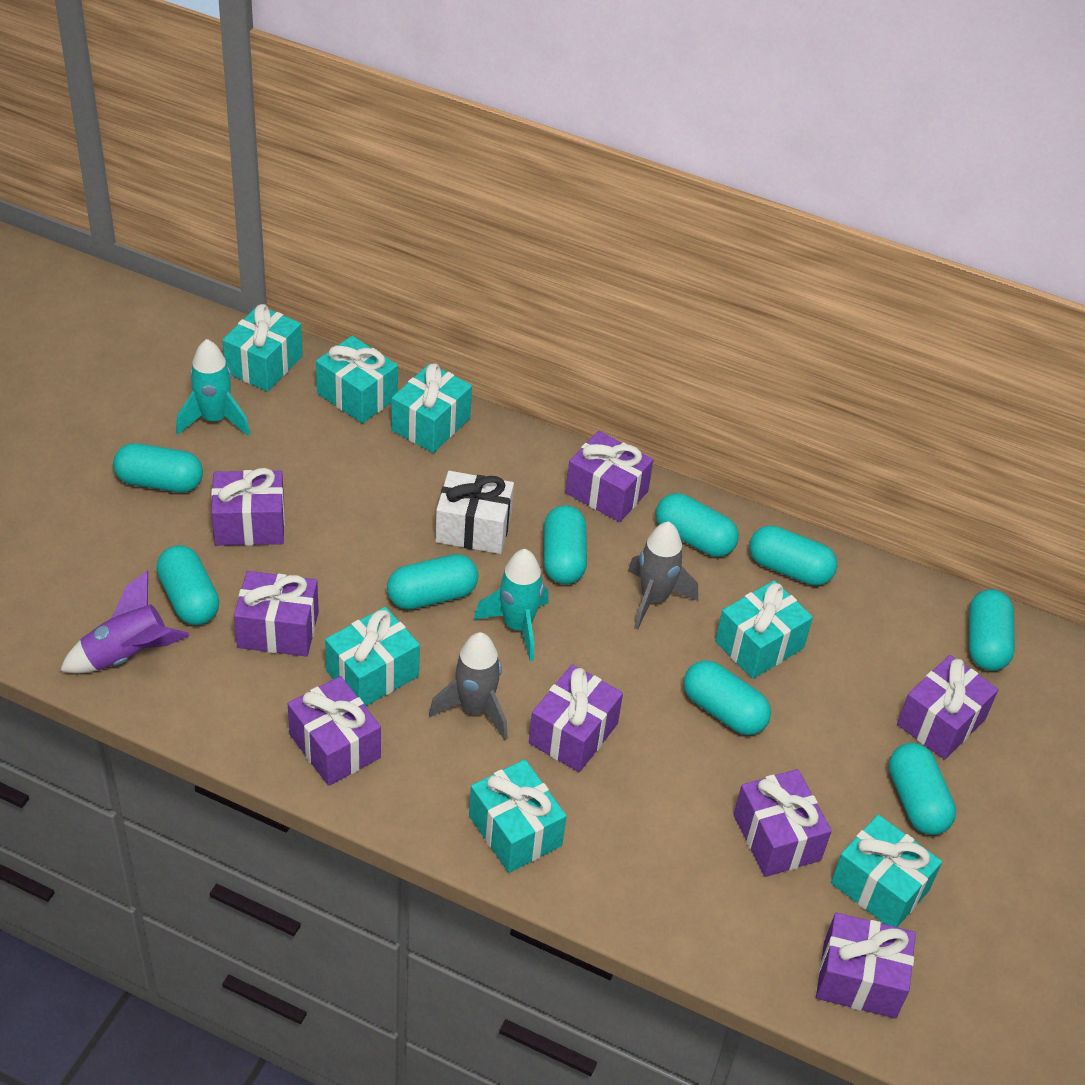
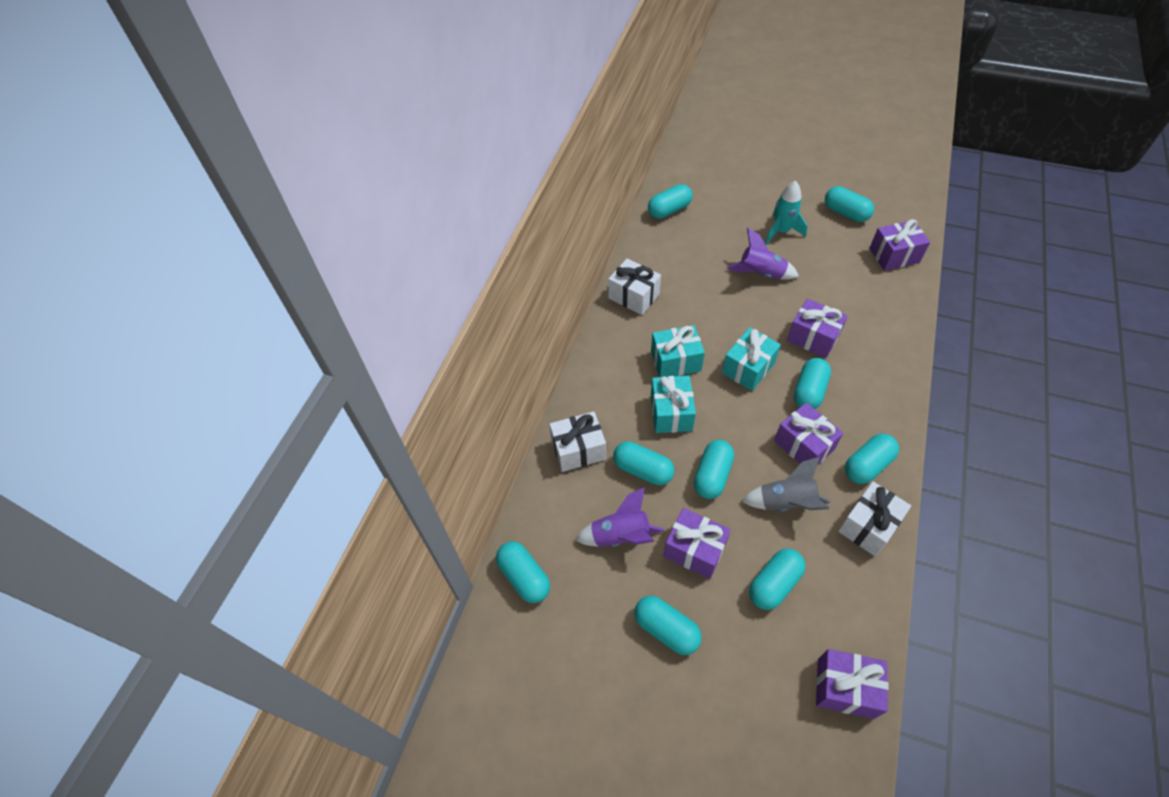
grey rocket: 2 -> 1
purple gift: 8 -> 5
purple rocket: 1 -> 2
turquoise gift: 7 -> 3
turquoise rocket: 2 -> 1
white gift: 1 -> 3

